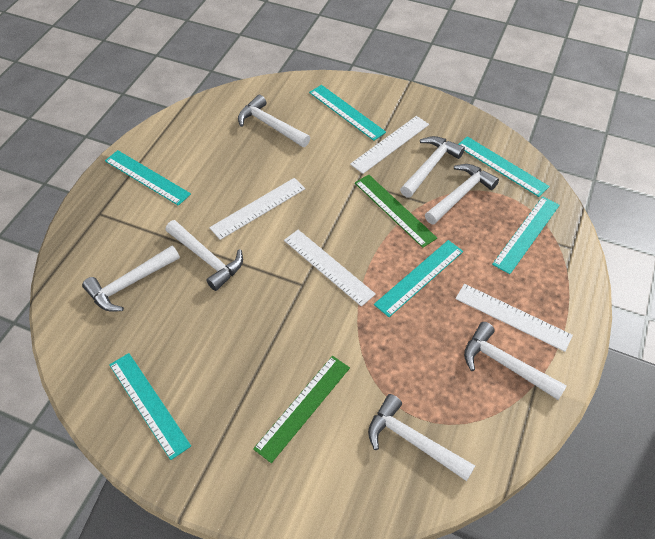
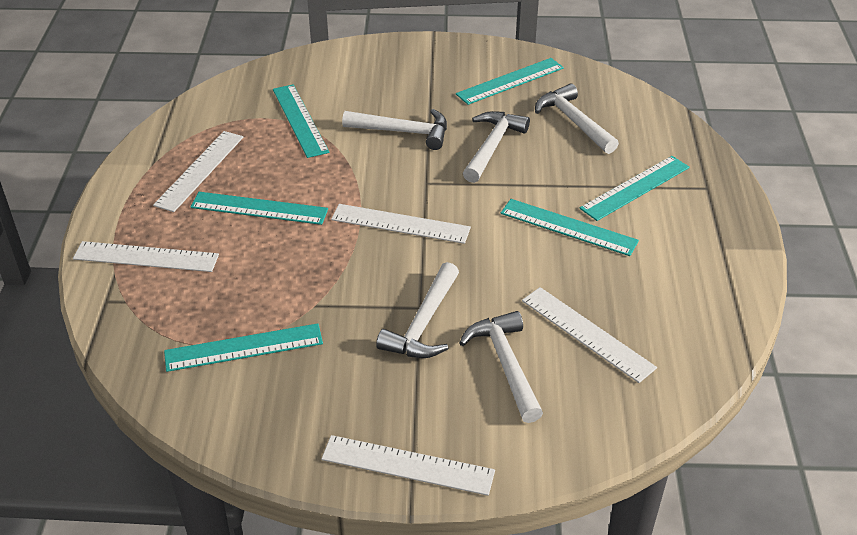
green ruler: 2 -> 0
white hammer: 7 -> 5
white ruler: 4 -> 5

